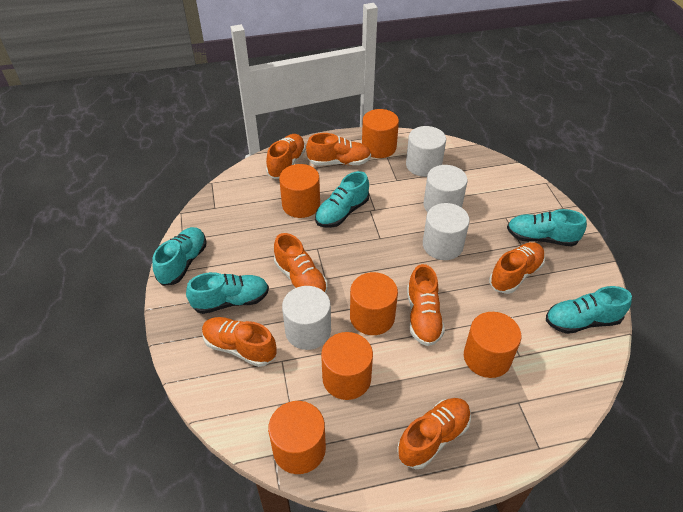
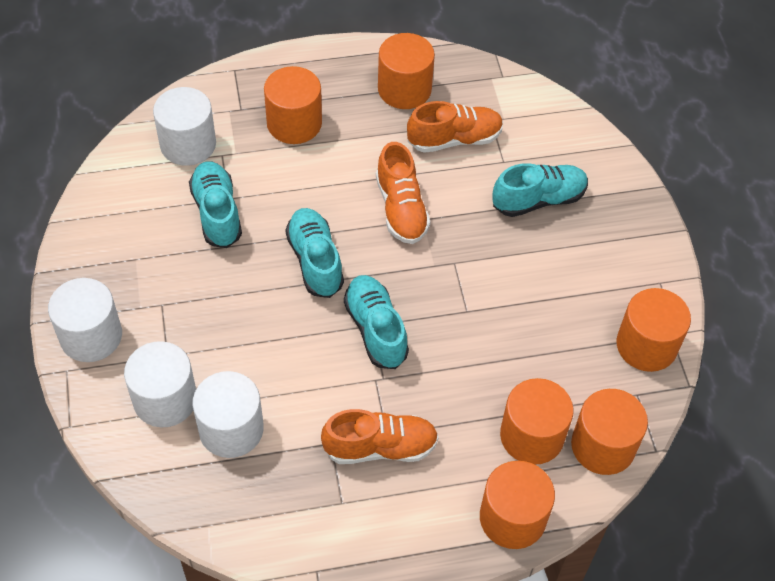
orange shoe: 7 -> 3
turquoise shoe: 5 -> 4

